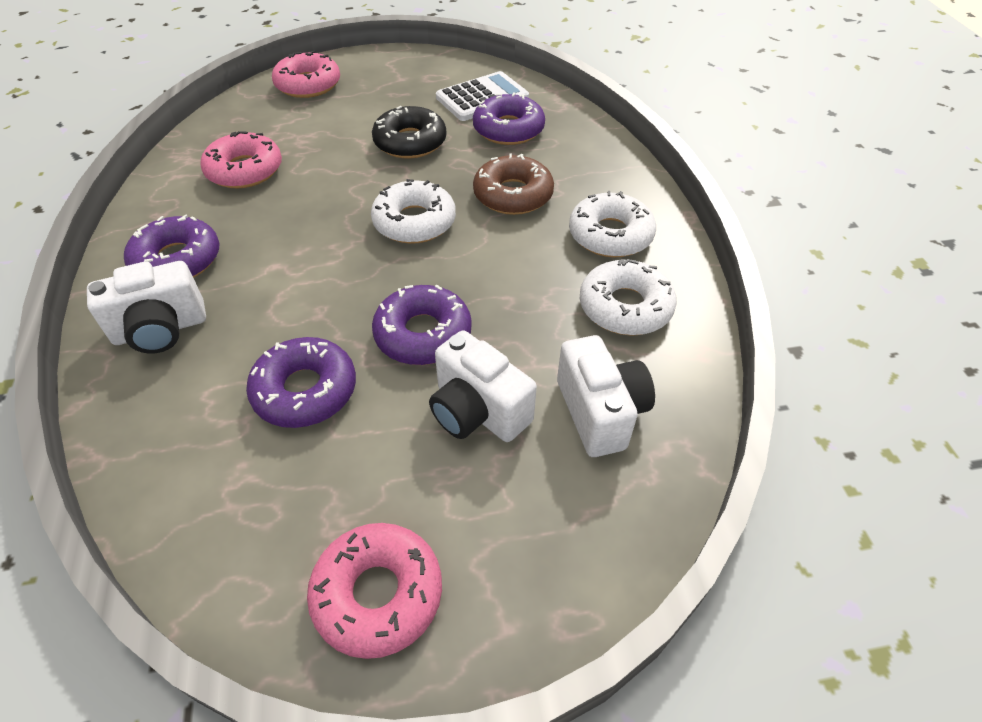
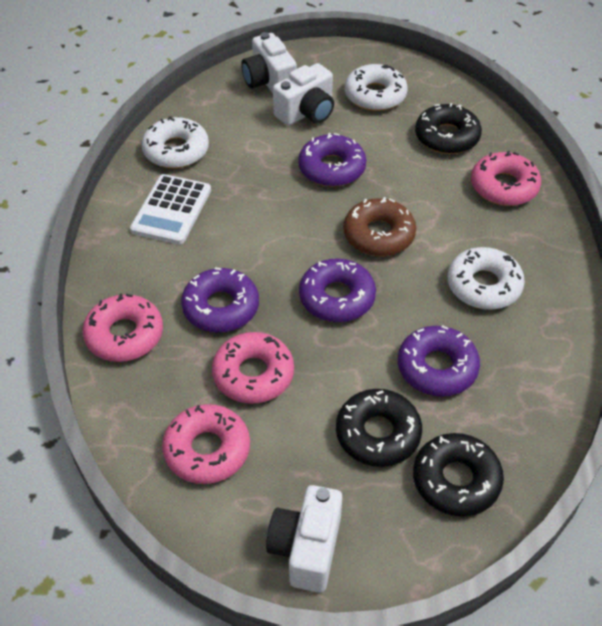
black donut: 1 -> 3
pink donut: 3 -> 4

